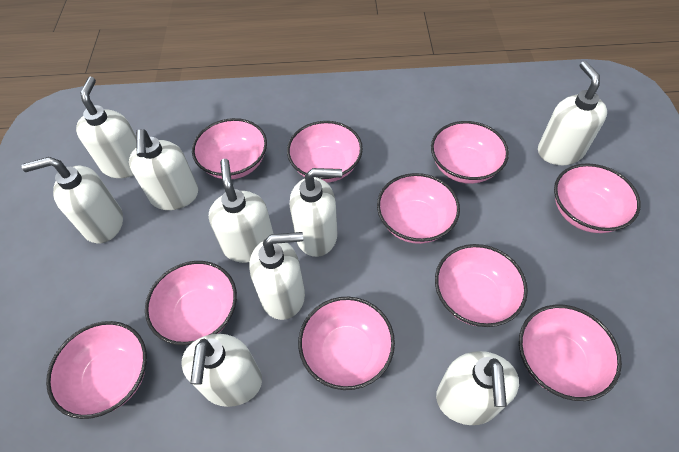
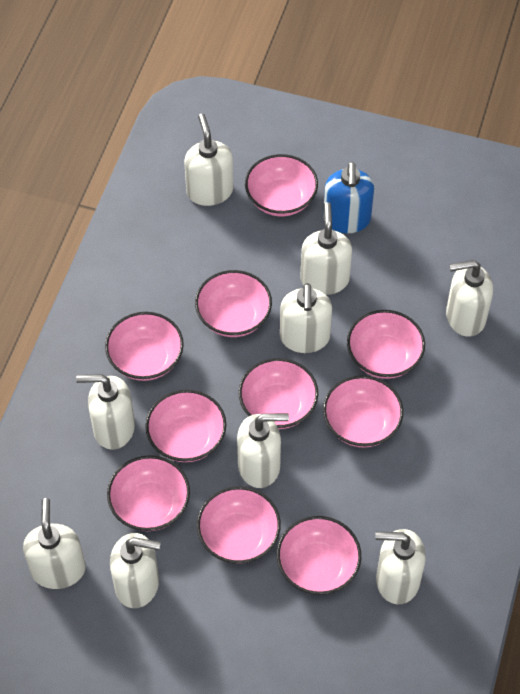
blue soap dispenser: 0 -> 1

